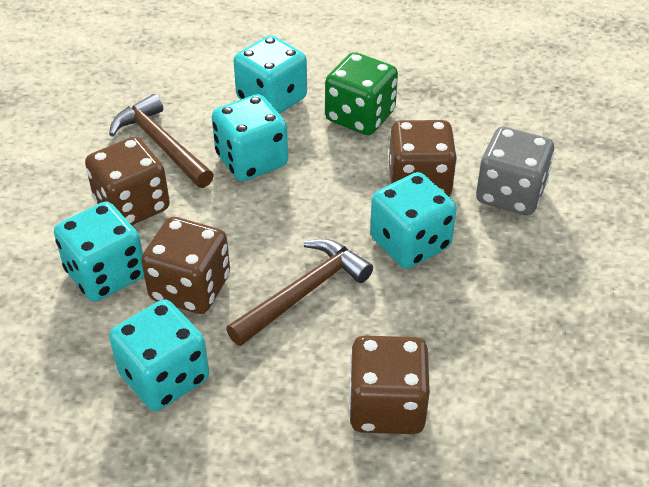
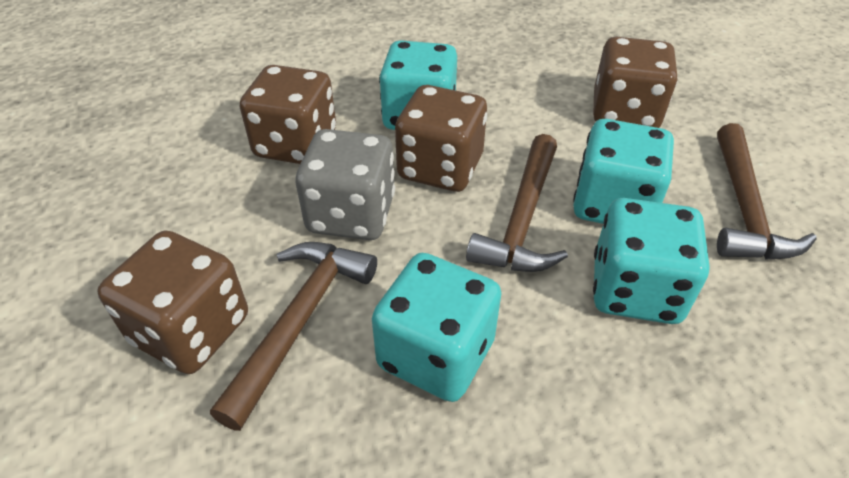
brown hammer: 2 -> 3
green dice: 1 -> 0
turquoise dice: 5 -> 4

